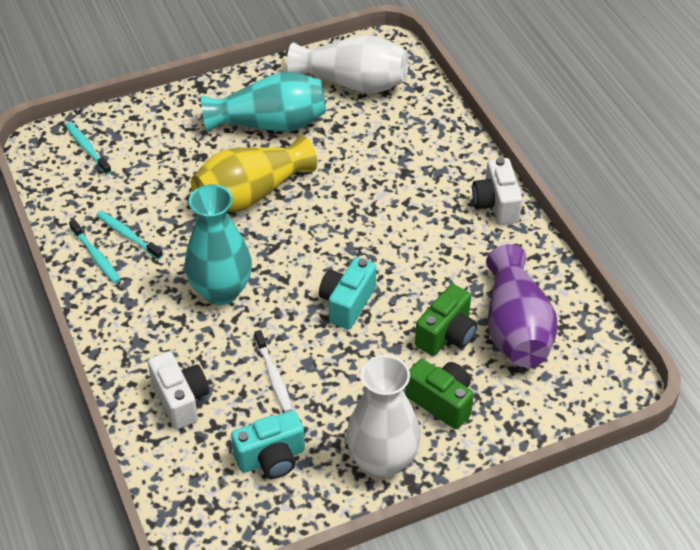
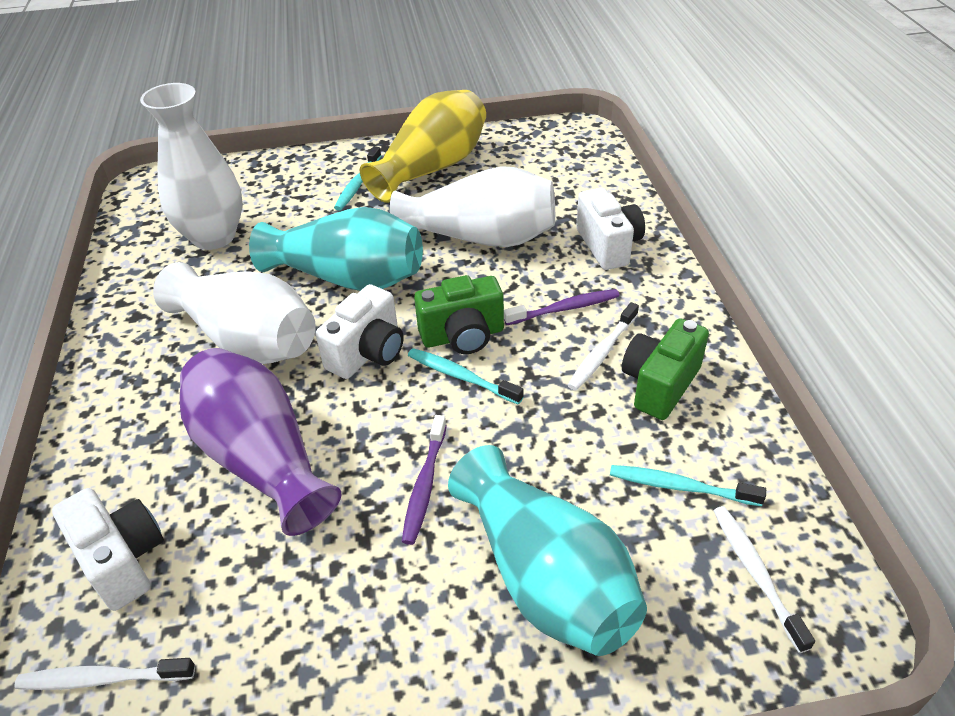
purple toothbrush: 0 -> 2
turquoise camera: 2 -> 0
white camera: 2 -> 3
white toothbrush: 1 -> 3
white vase: 2 -> 3

